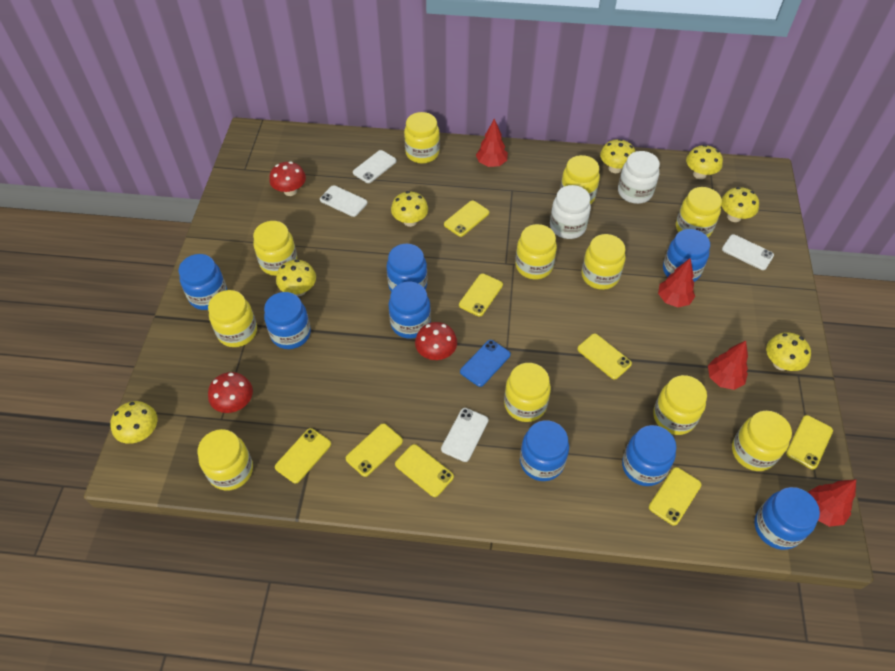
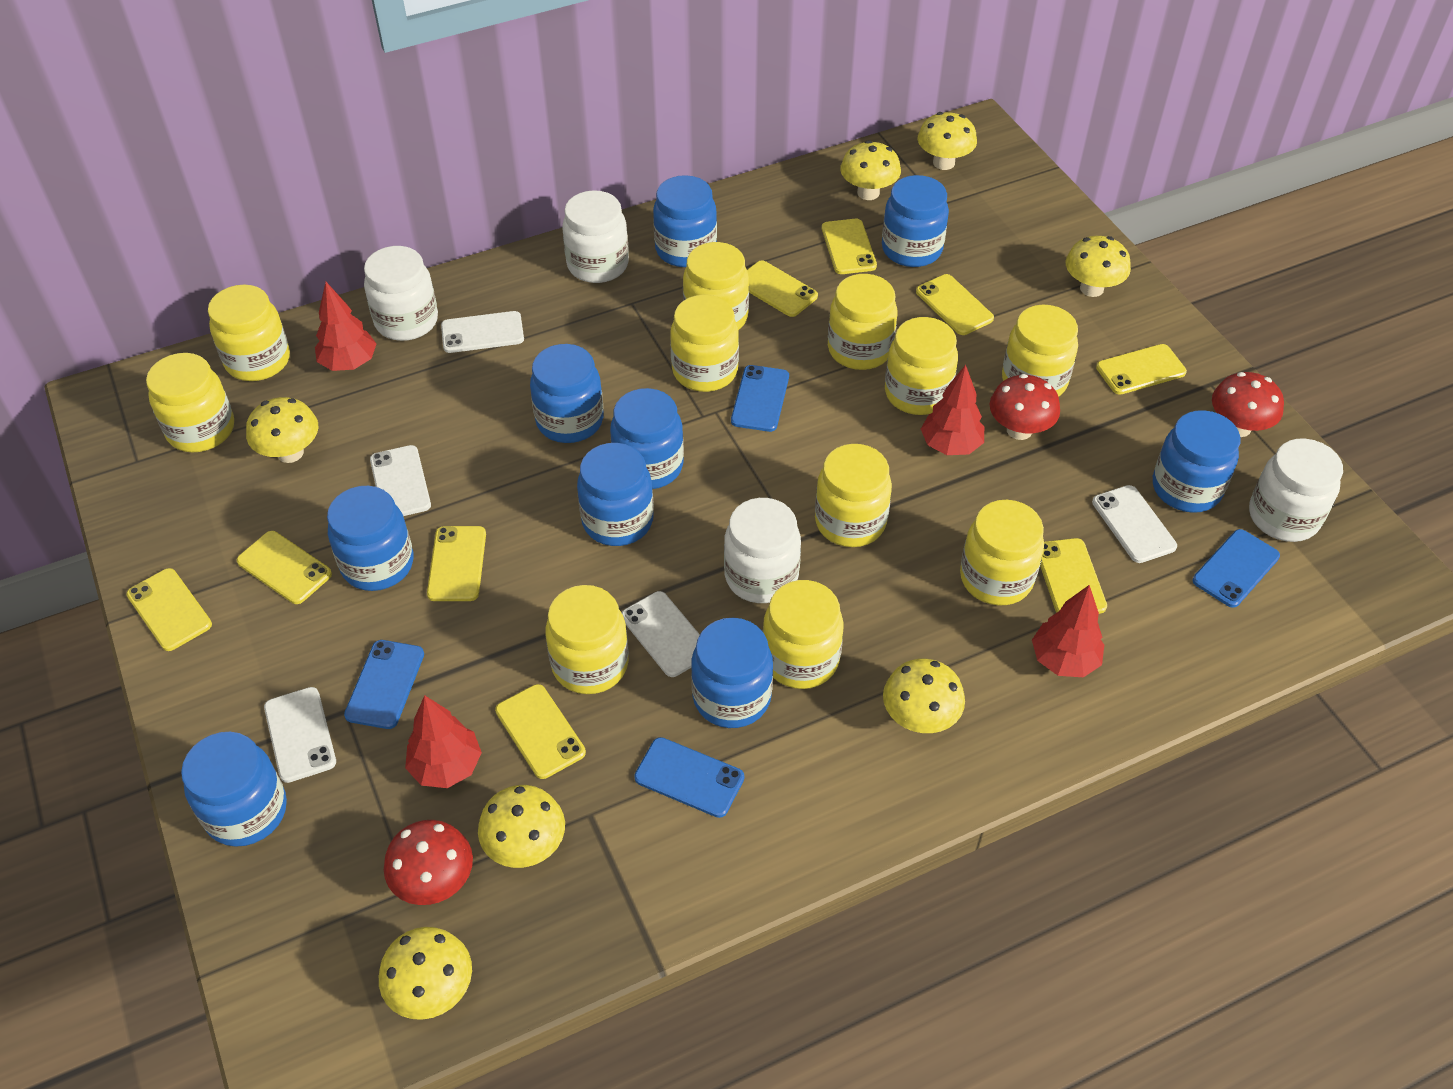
blue jar: 8 -> 9
blue phone: 1 -> 4
white jar: 2 -> 4
white phone: 4 -> 5
yellow phone: 8 -> 9

